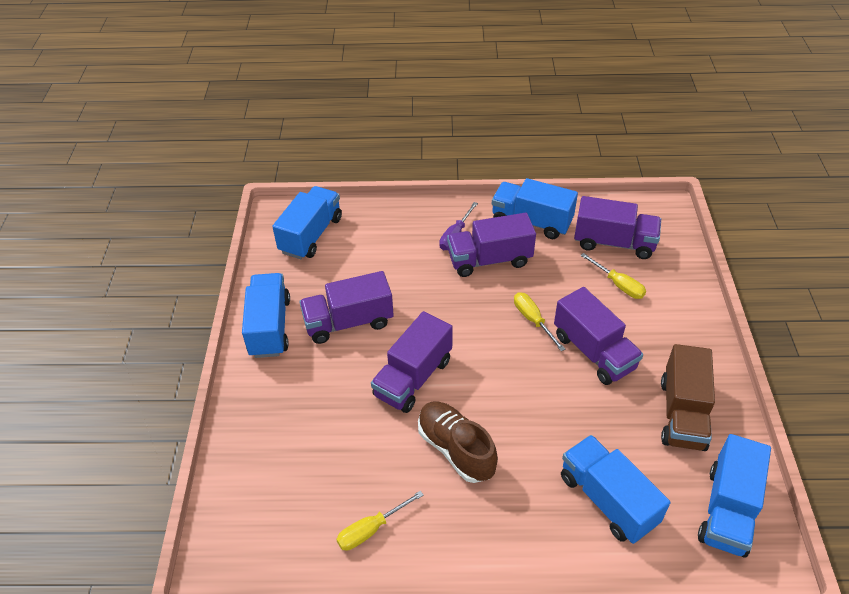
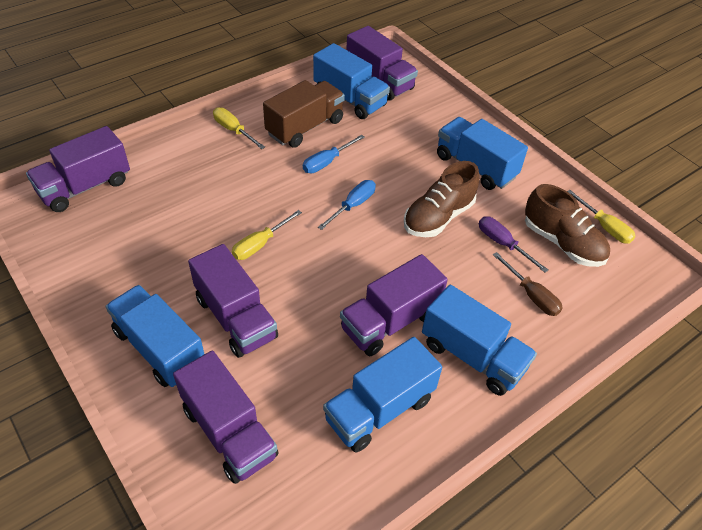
blue screwdriver: 0 -> 2
brown screwdriver: 0 -> 1
brown shoe: 1 -> 2

